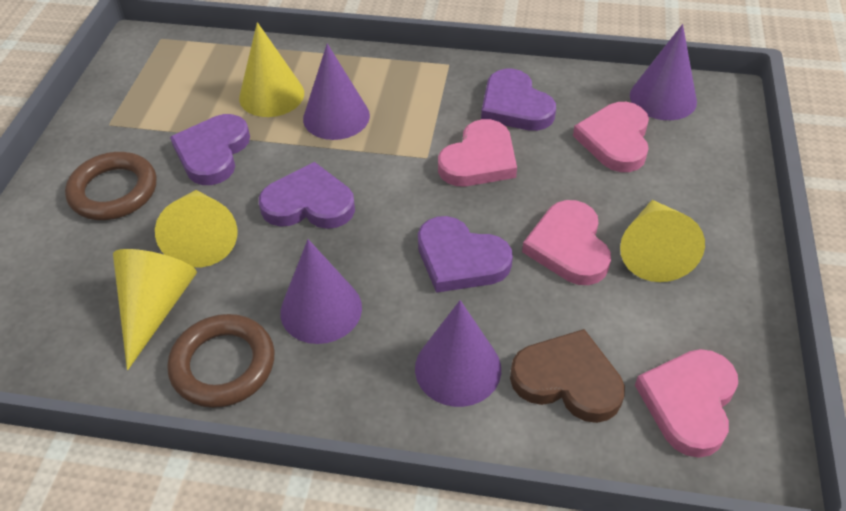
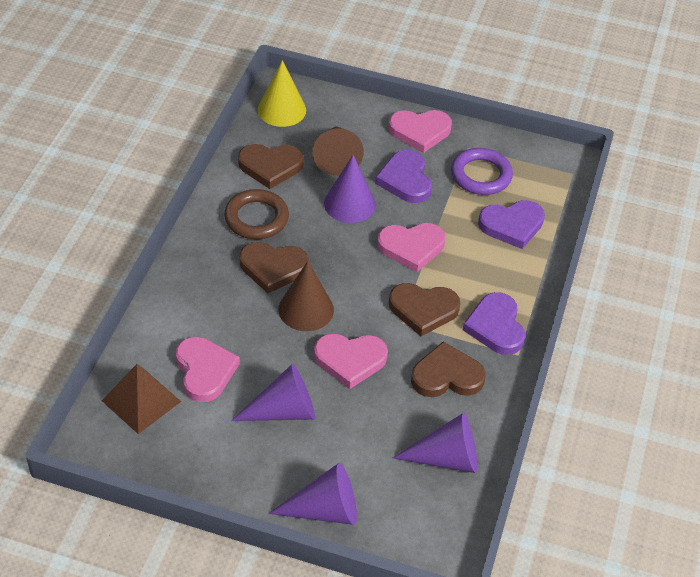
brown cone: 0 -> 2
brown heart: 1 -> 4
brown pyramid: 0 -> 1
brown ring: 2 -> 1
purple heart: 4 -> 3
purple ring: 0 -> 1
yellow cone: 4 -> 1

